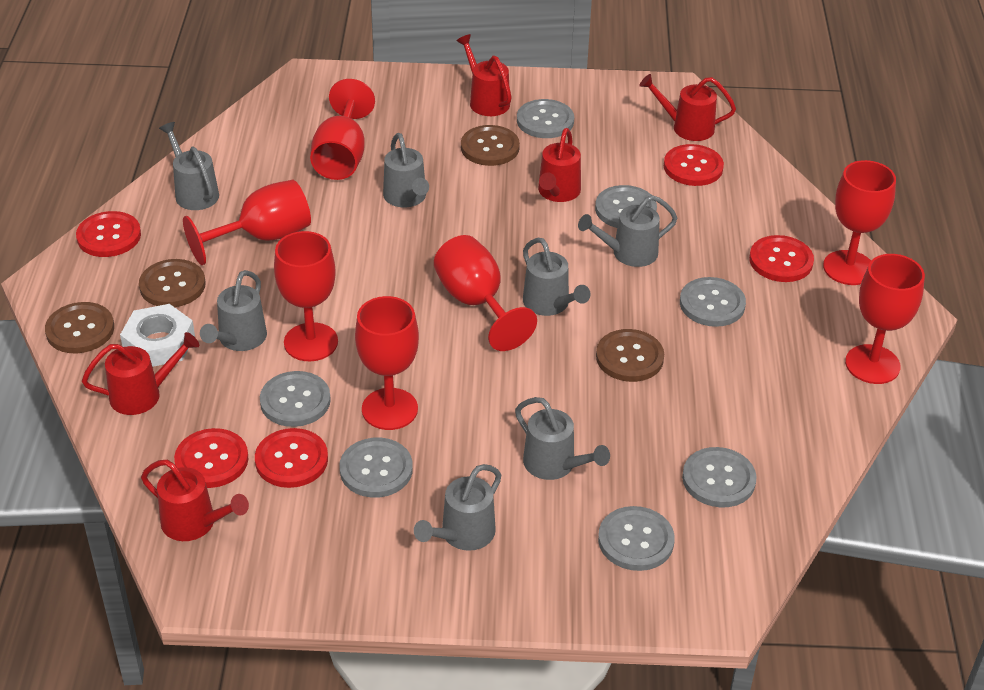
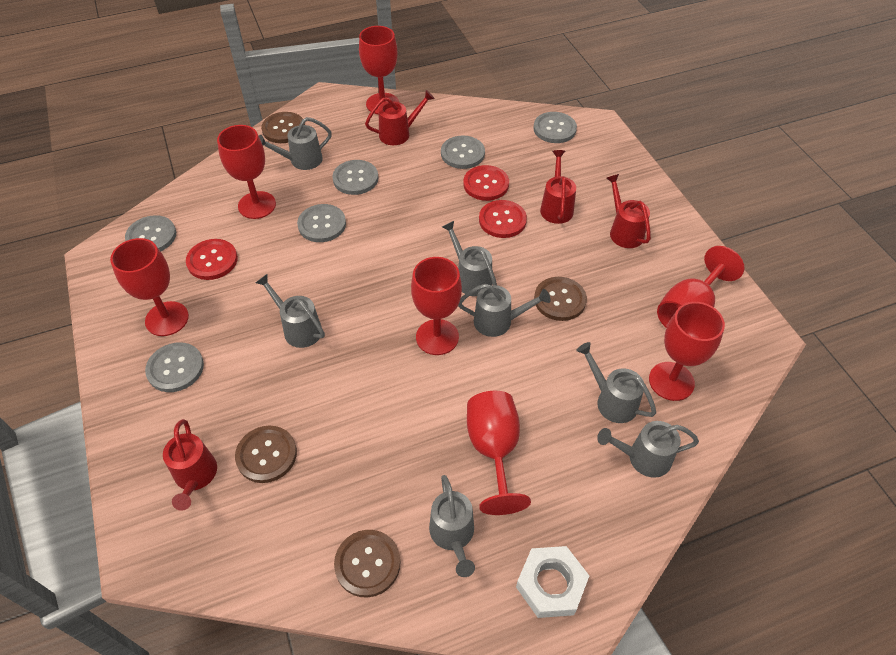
grey button: 7 -> 6
red button: 5 -> 3
red watering can: 5 -> 4

